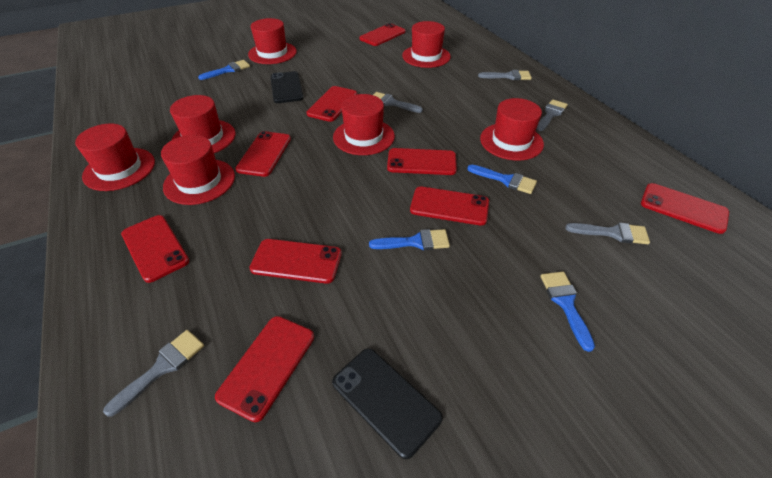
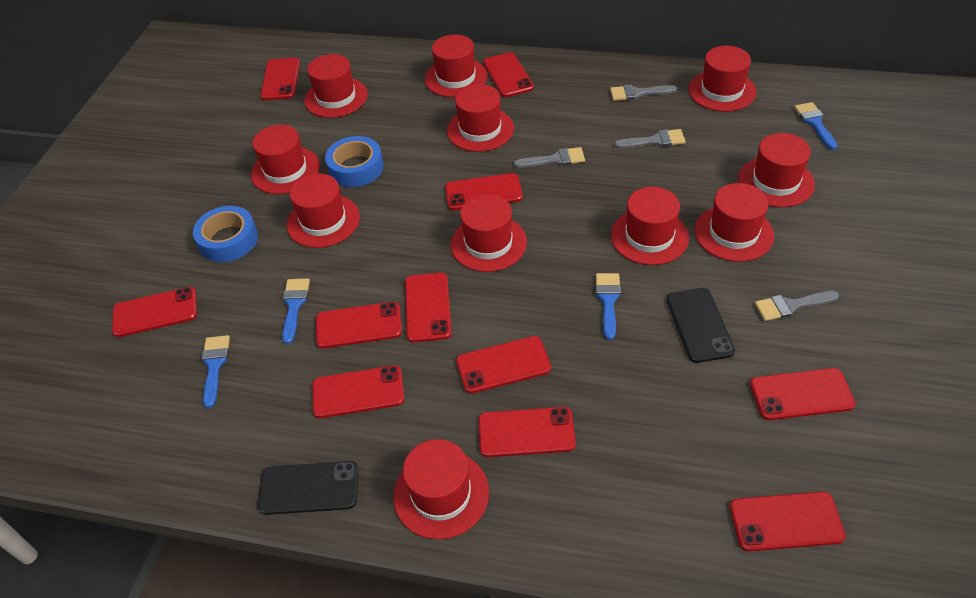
blue tape: 0 -> 2
grey brush: 5 -> 4
red hat: 7 -> 11
red phone: 9 -> 11

